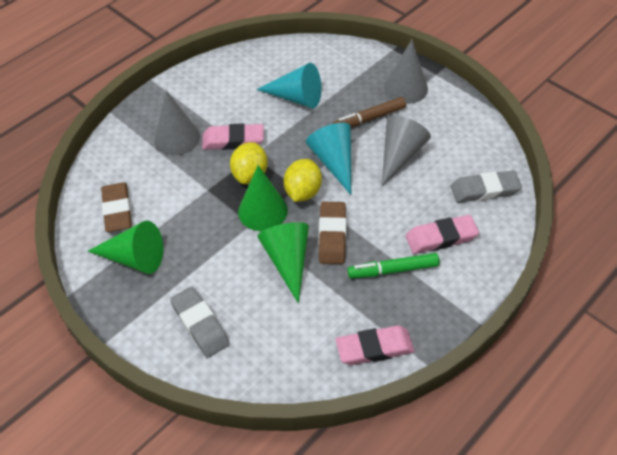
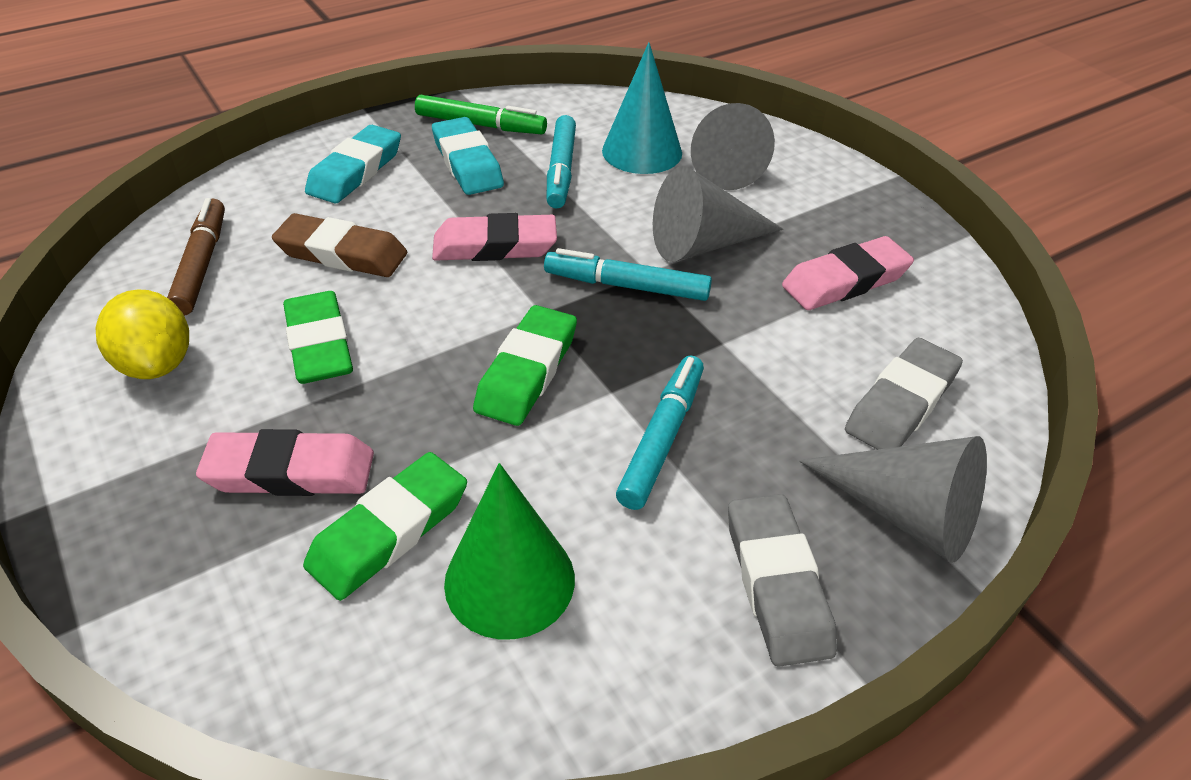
brown eraser: 2 -> 1
green cone: 3 -> 1
green eraser: 0 -> 3
turquoise cone: 2 -> 1
turquoise eraser: 0 -> 2
turquoise marker: 0 -> 3
yellow lemon: 2 -> 1

